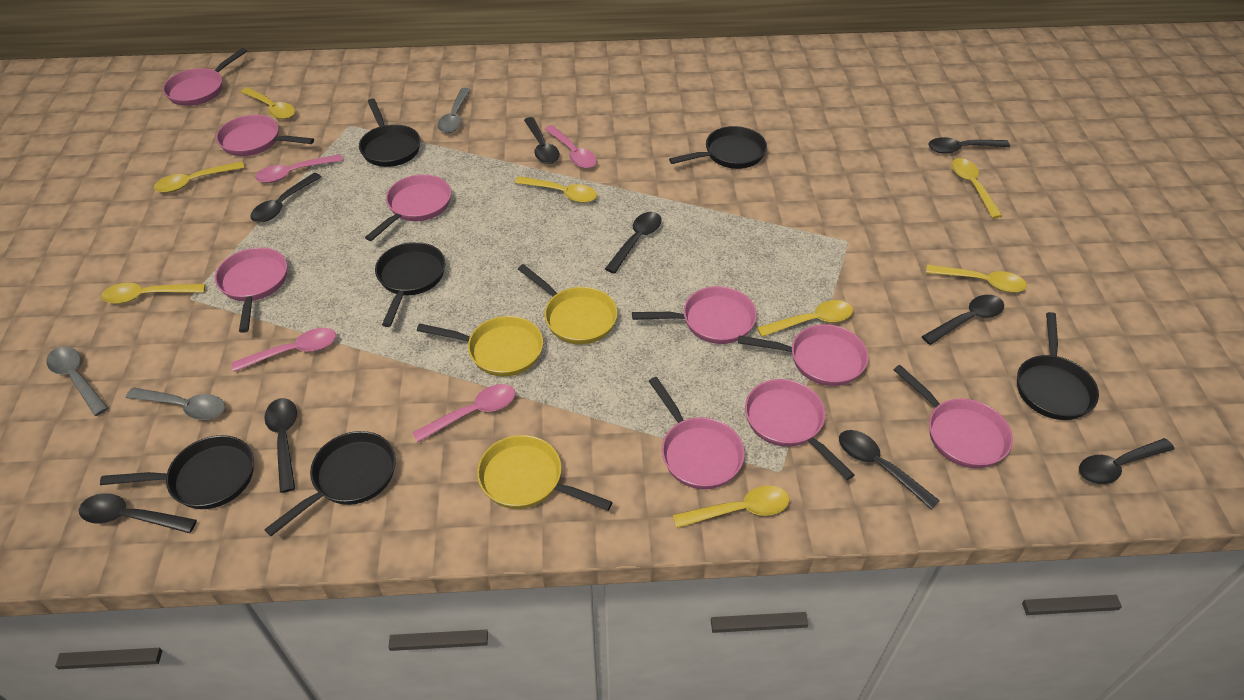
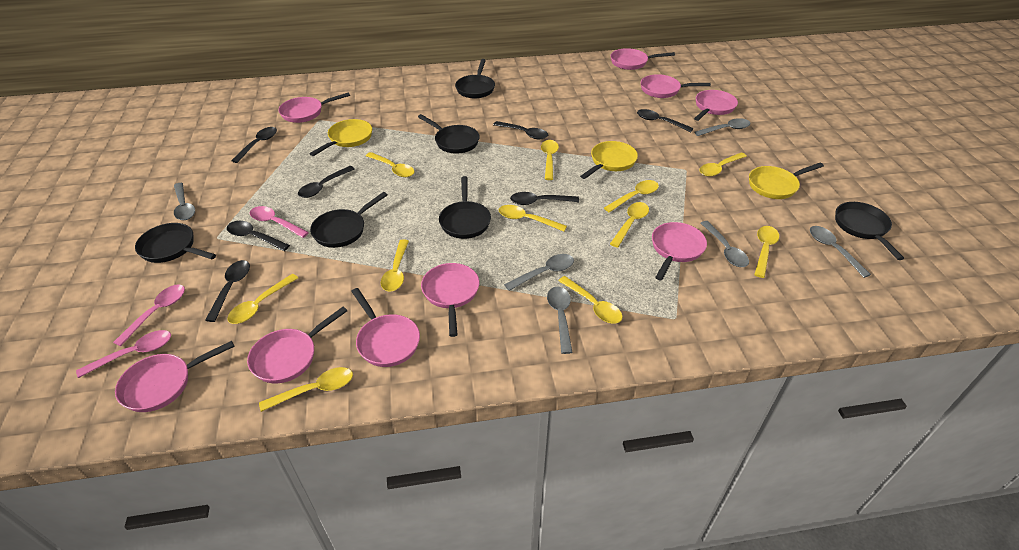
black spoon: 9 -> 7
grey spoon: 3 -> 6
pink spoon: 4 -> 3
yellow spoon: 8 -> 11

